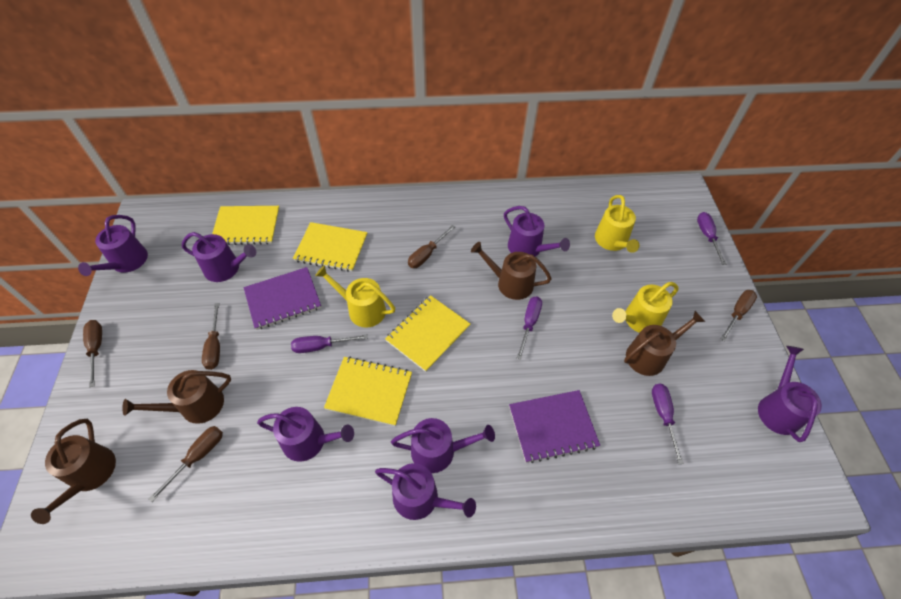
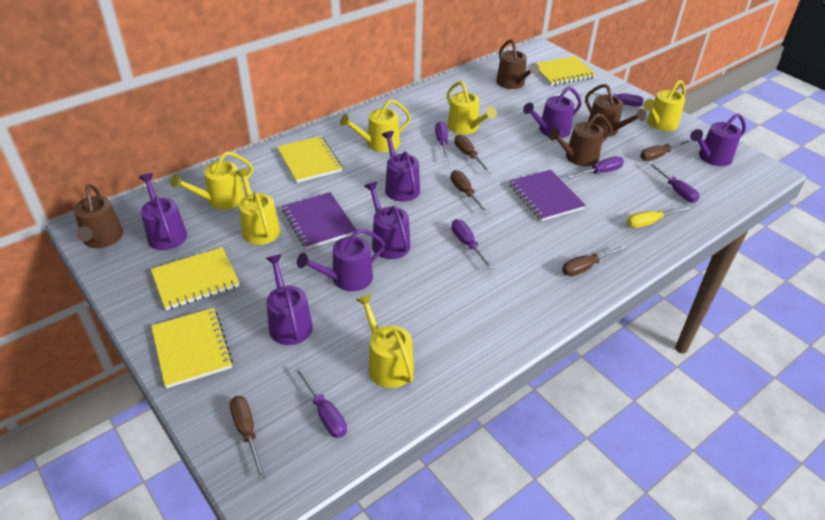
purple screwdriver: 4 -> 6
yellow screwdriver: 0 -> 1
yellow watering can: 3 -> 6

